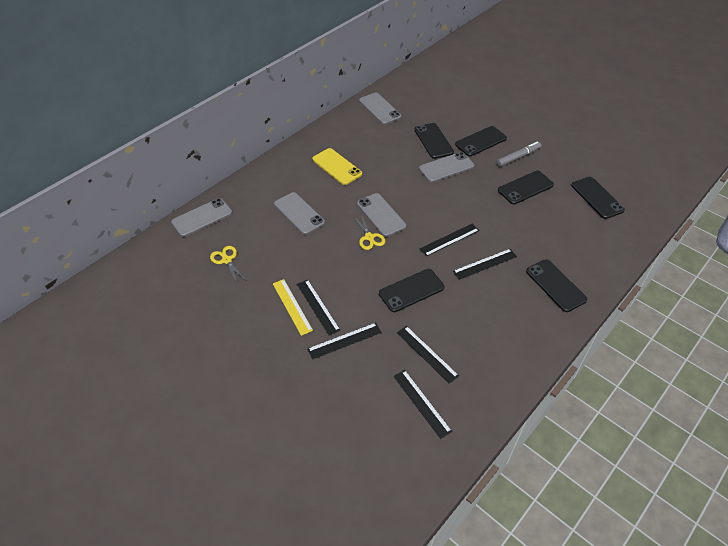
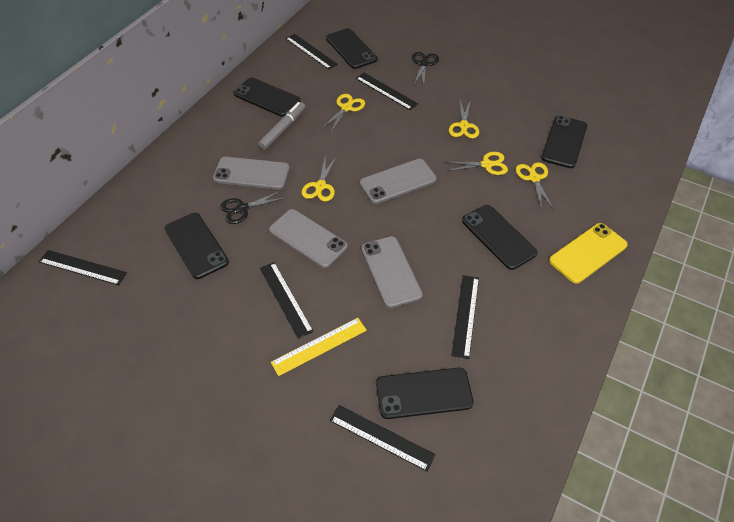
black scissors: 0 -> 2
grey phone: 5 -> 4
yellow scissors: 2 -> 5

